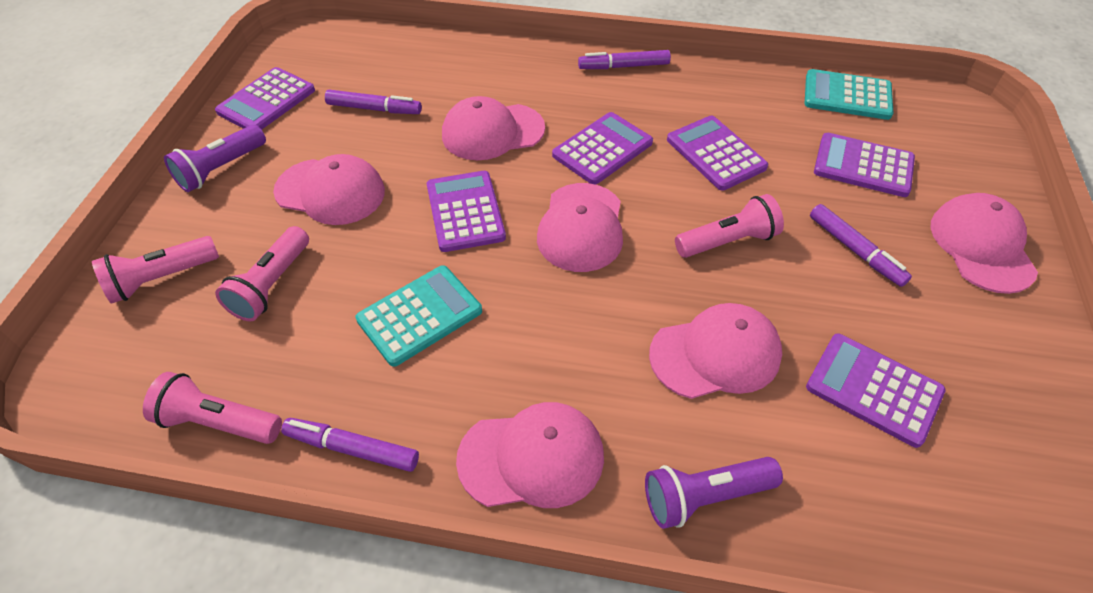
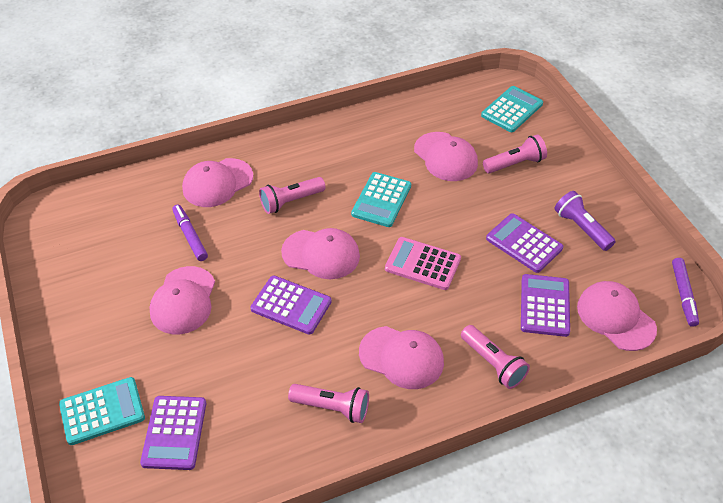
pink calculator: 0 -> 1
purple calculator: 6 -> 4
purple flashlight: 2 -> 1
purple marker: 4 -> 2
turquoise calculator: 2 -> 3

